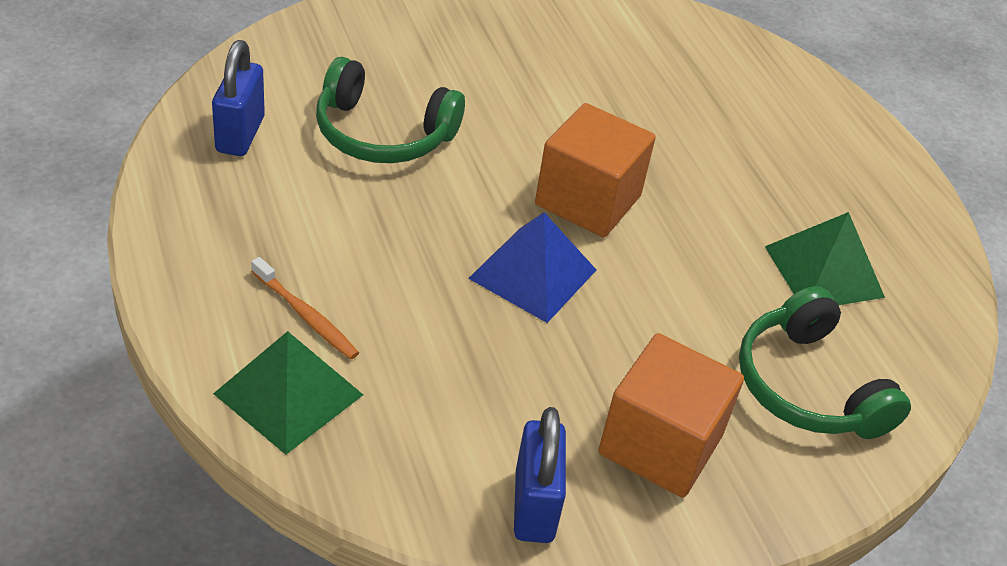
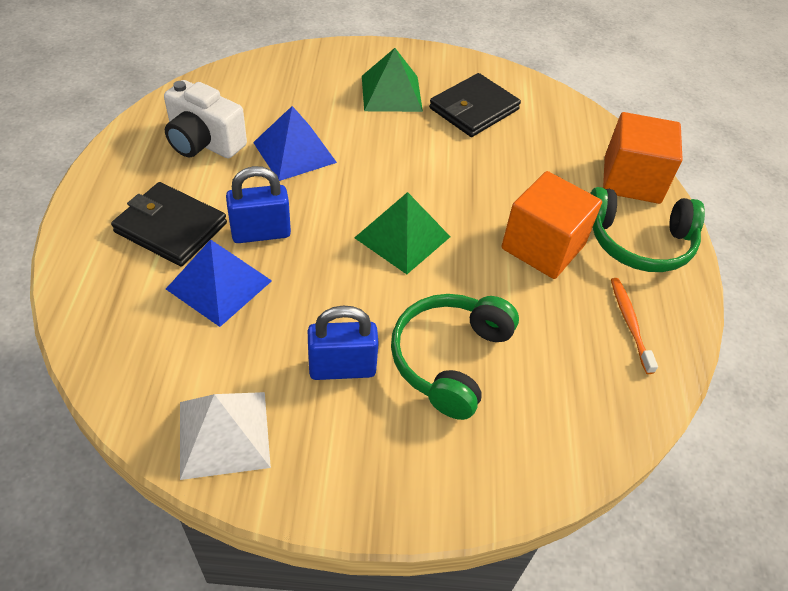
black wallet: 0 -> 2
blue pyramid: 1 -> 2
white camera: 0 -> 1
white pyramid: 0 -> 1

